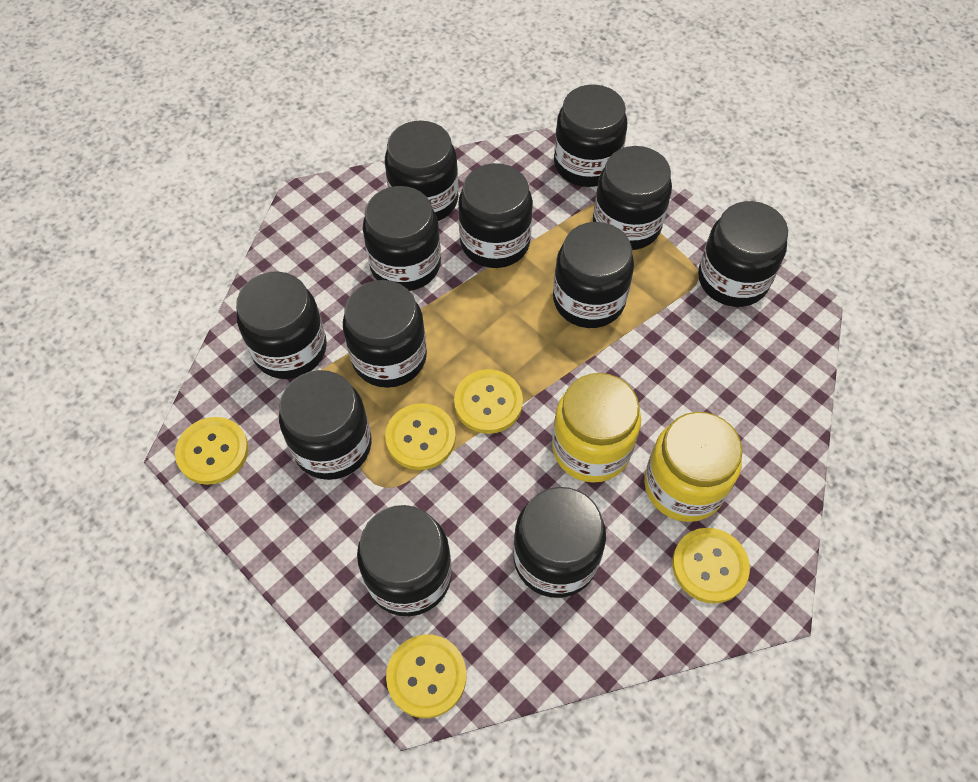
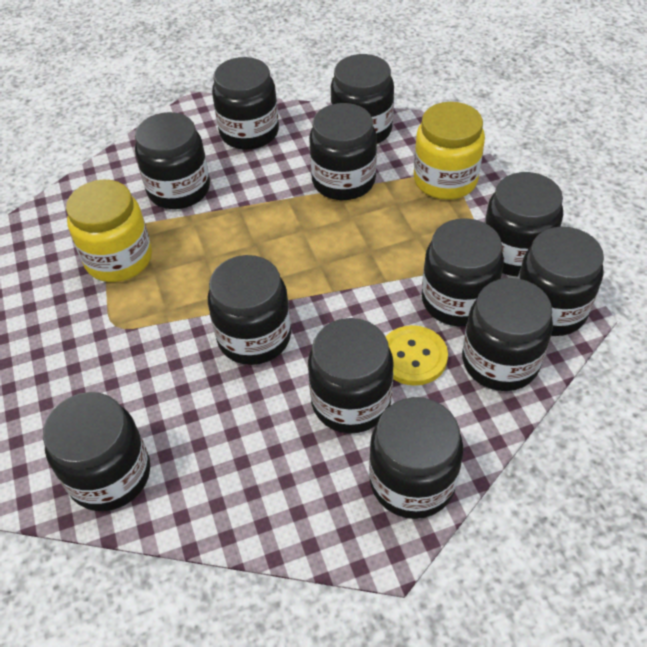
yellow button: 5 -> 1

